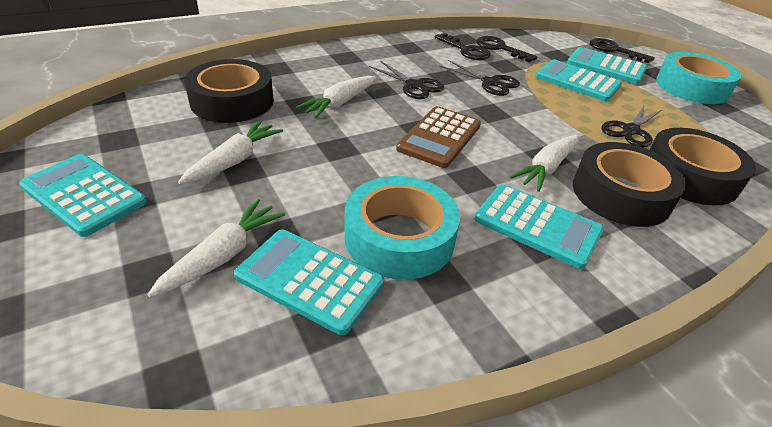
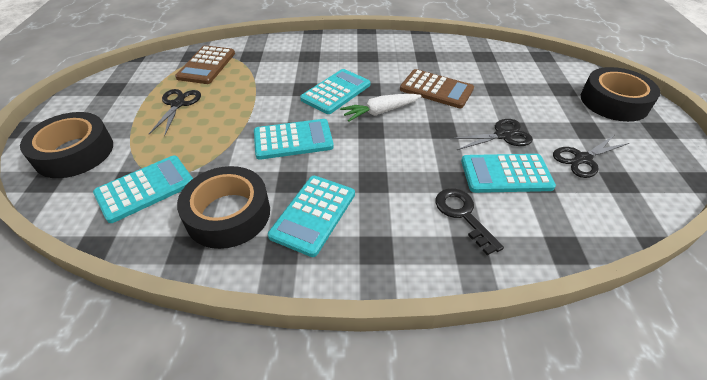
black key: 3 -> 1
brown calculator: 1 -> 2
turquoise tape: 2 -> 0
white carrot: 4 -> 1

